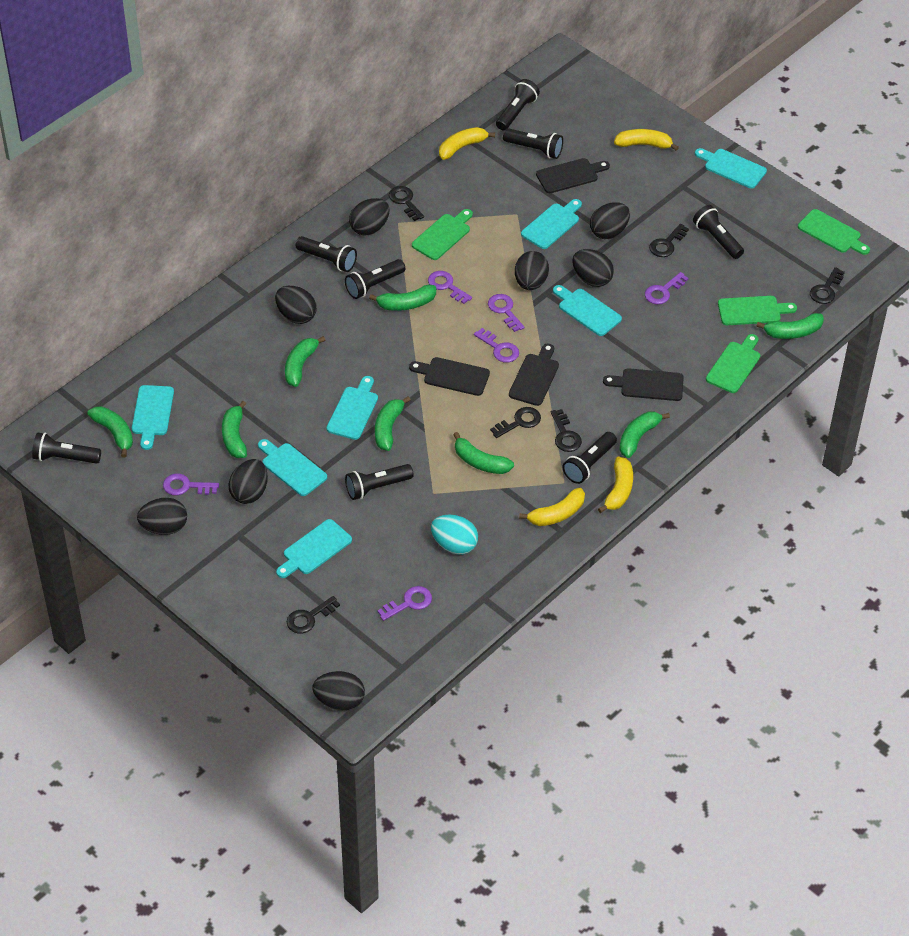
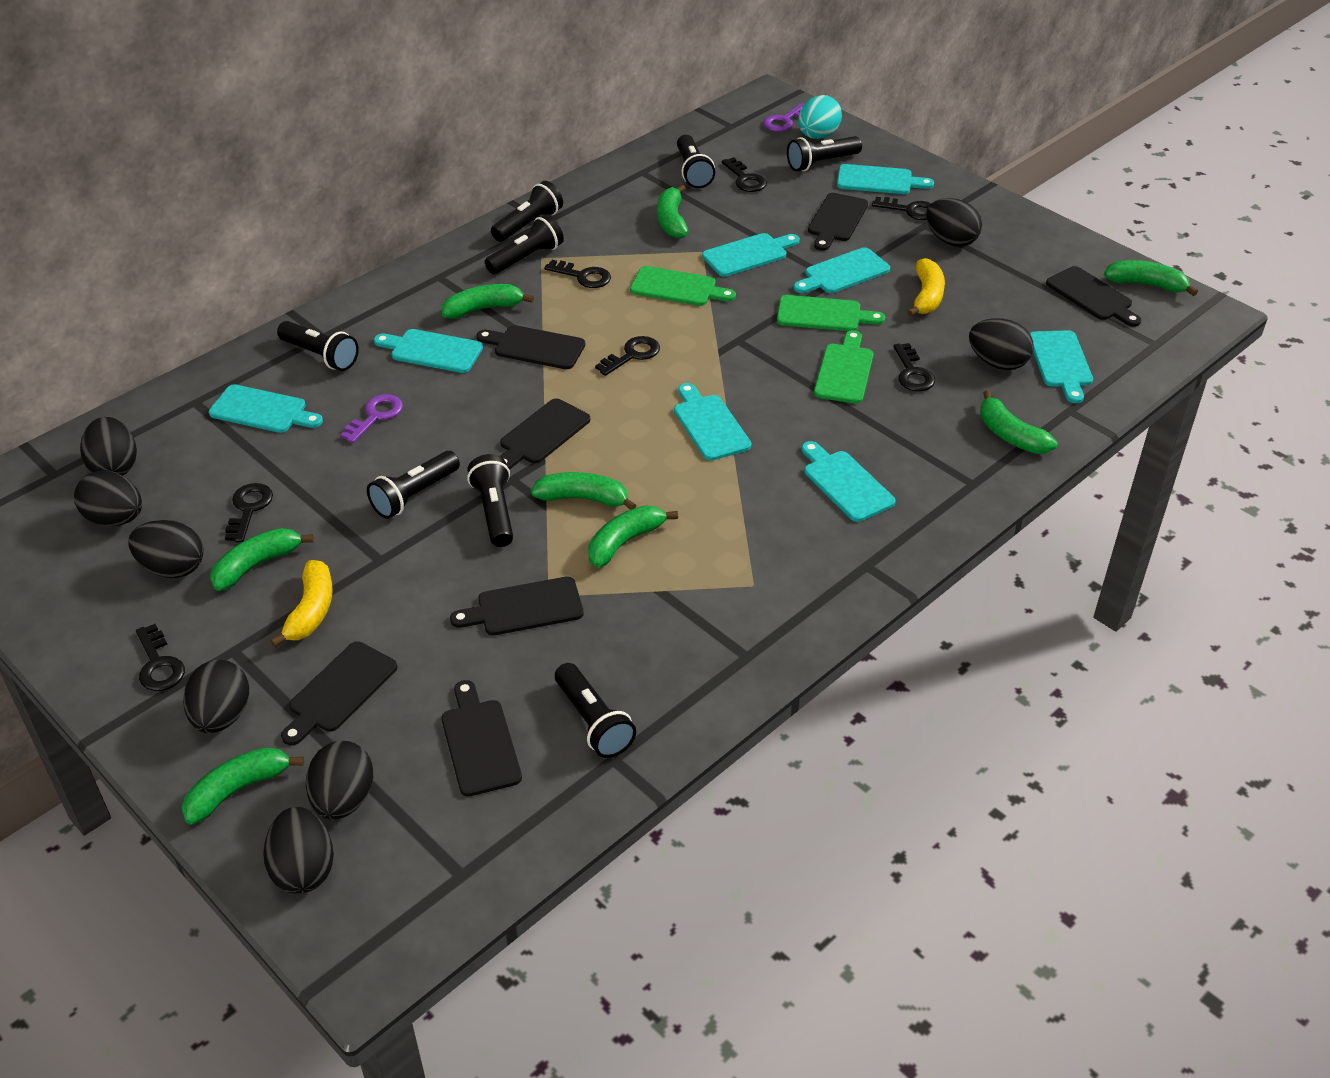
black cutting board: 4 -> 7
black key: 6 -> 7
green cutting board: 4 -> 3
purple key: 6 -> 2
turquoise cutting board: 7 -> 8
yellow banana: 4 -> 2

